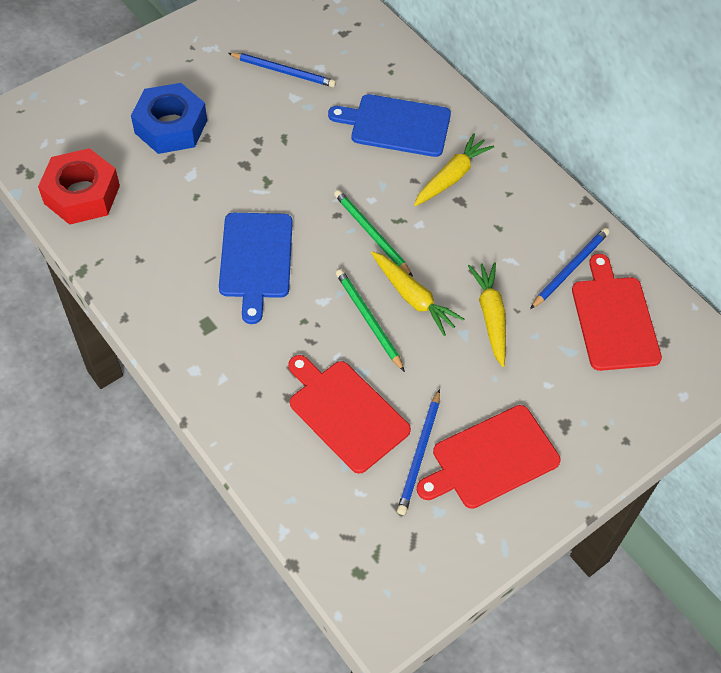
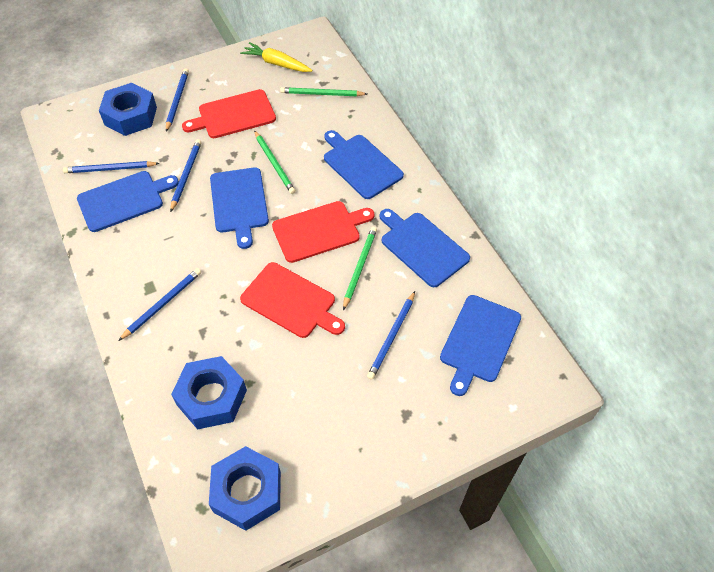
blue cutting board: 2 -> 5
blue nut: 1 -> 3
blue pencil: 3 -> 5
green pencil: 2 -> 3
red nut: 1 -> 0
yellow carrot: 3 -> 1

